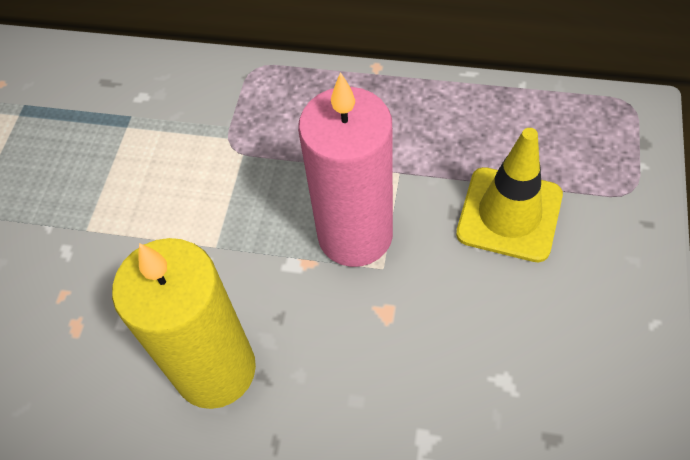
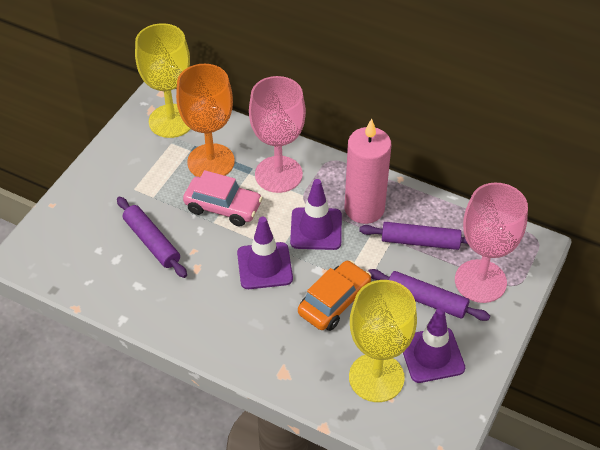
orange car: 0 -> 1
orange goblet: 0 -> 1
pink car: 0 -> 1
pink goblet: 0 -> 2
purple rolling pin: 0 -> 3
purple traffic cone: 0 -> 3
yellow candle: 1 -> 0
yellow goblet: 0 -> 2
yellow traffic cone: 1 -> 0

